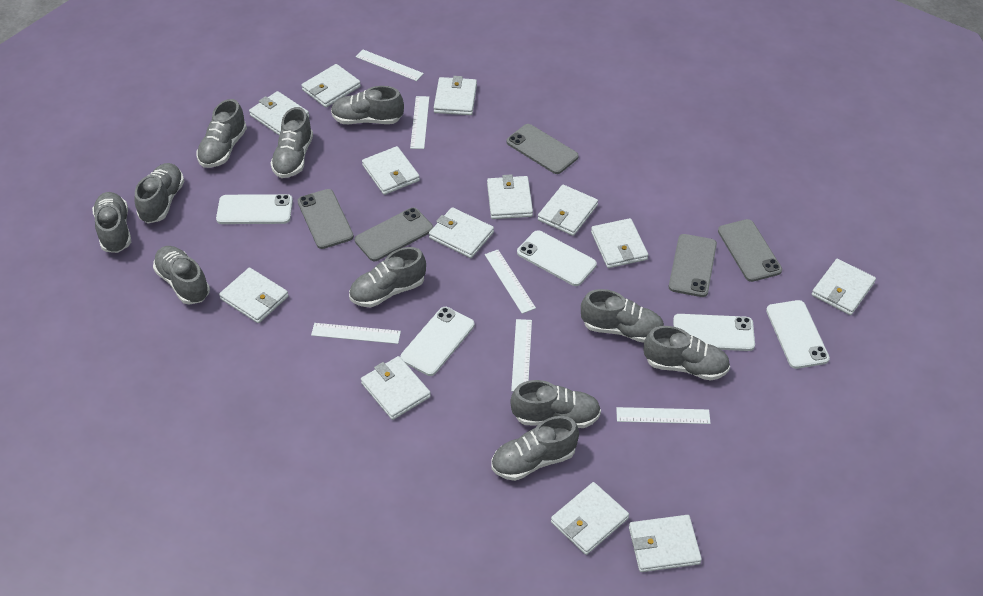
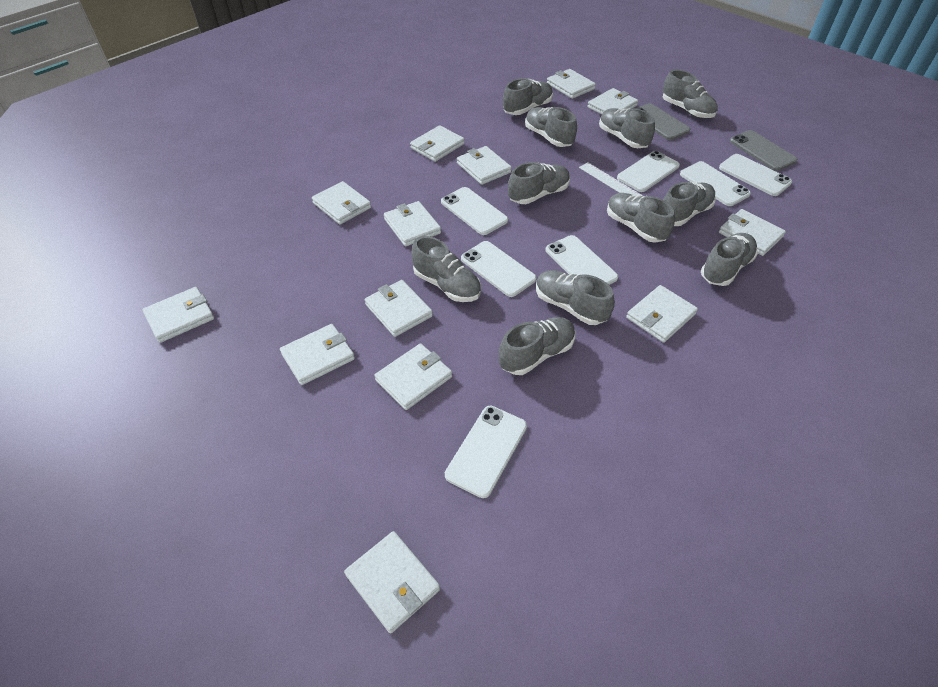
grey phone: 5 -> 2
white phone: 5 -> 7
white ruler: 6 -> 1

